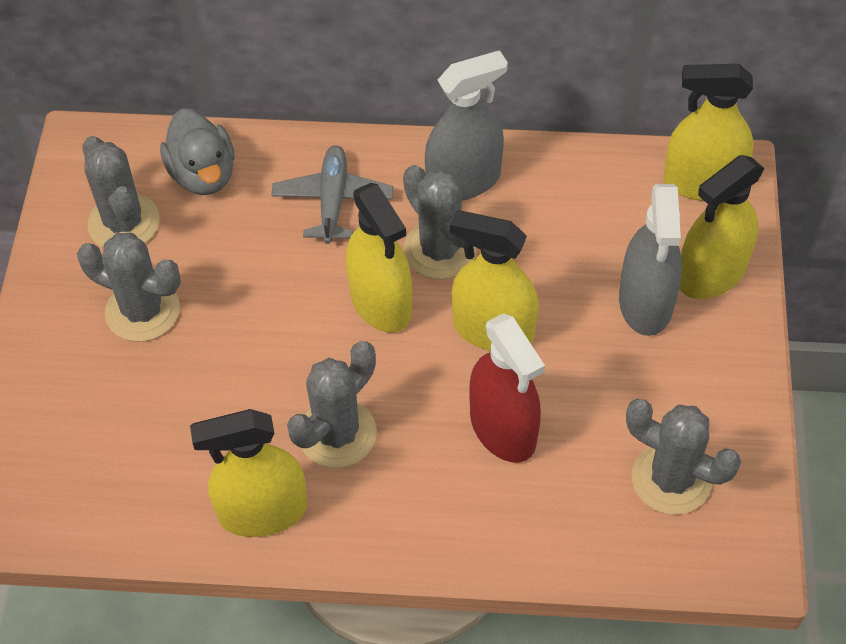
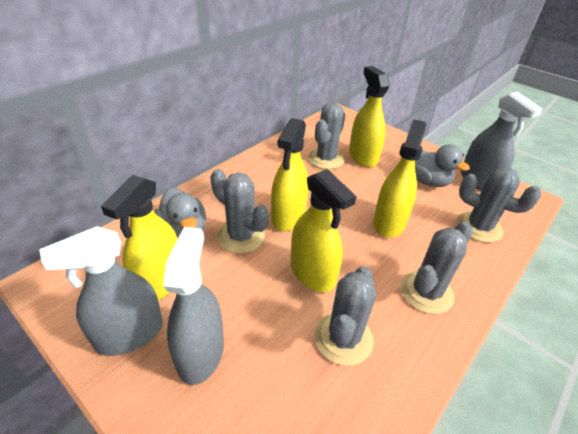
grey duck: 1 -> 2
grey plane: 1 -> 0
grey spray bottle: 2 -> 3
red spray bottle: 1 -> 0

